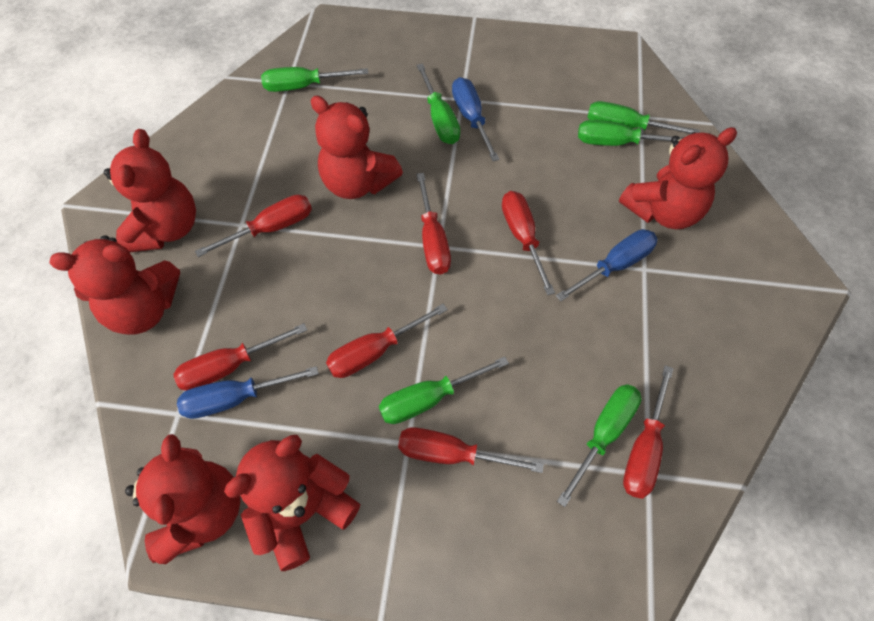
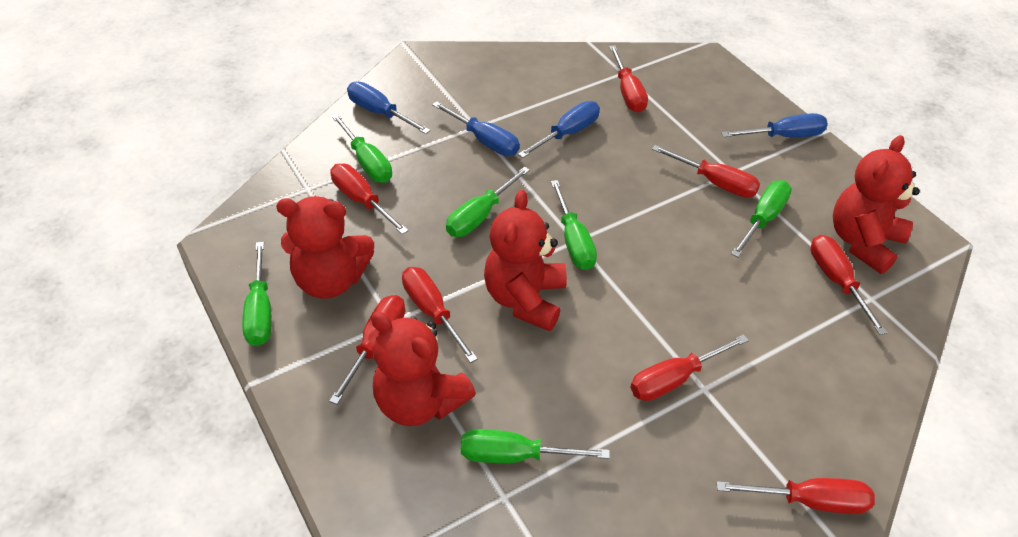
blue screwdriver: 3 -> 4
red screwdriver: 7 -> 8
red teddy bear: 6 -> 4

